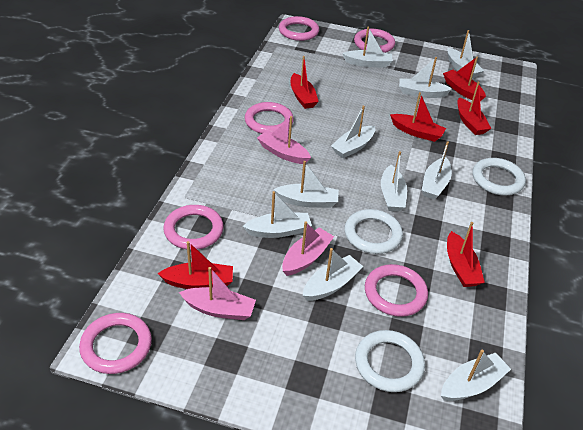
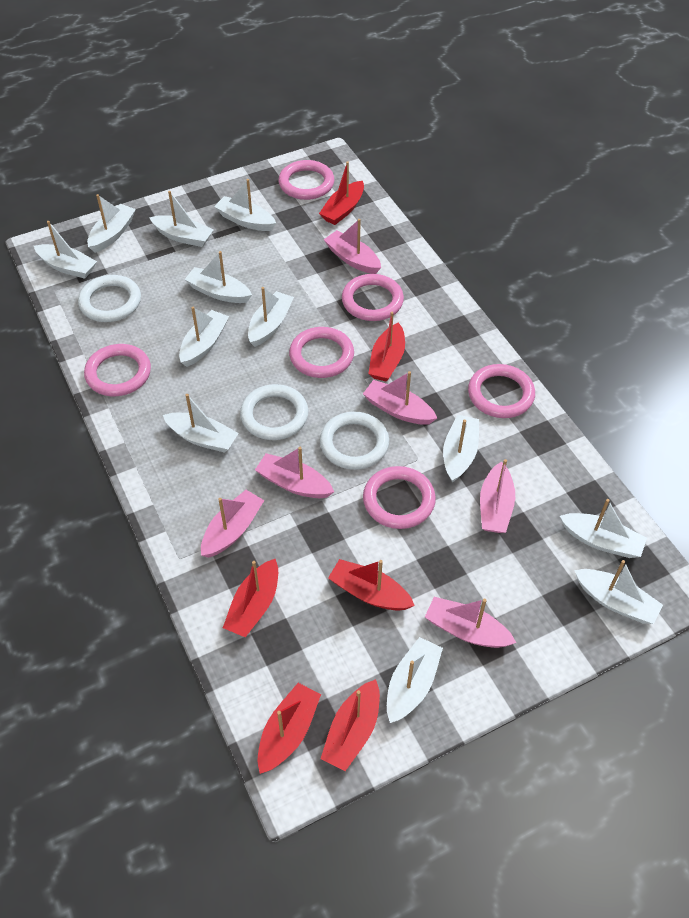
pink boat: 3 -> 6
white boat: 10 -> 12

